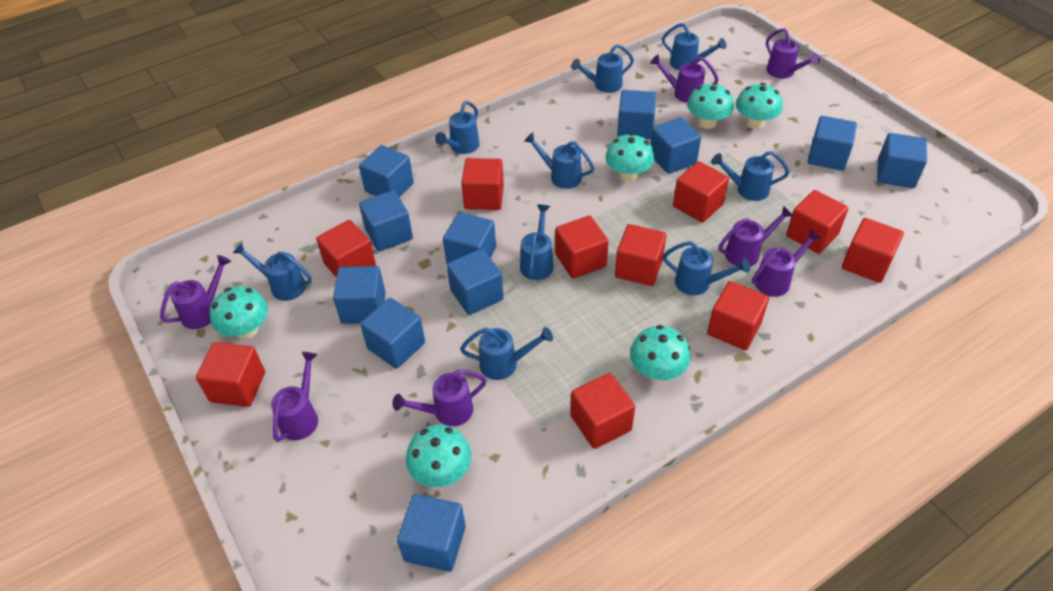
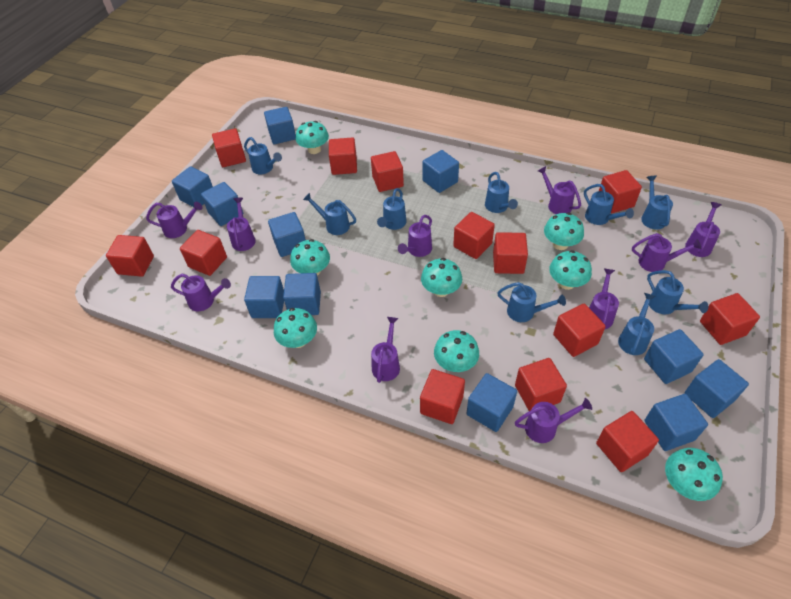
purple watering can: 7 -> 10
red cube: 10 -> 13
turquoise mushroom: 6 -> 8

